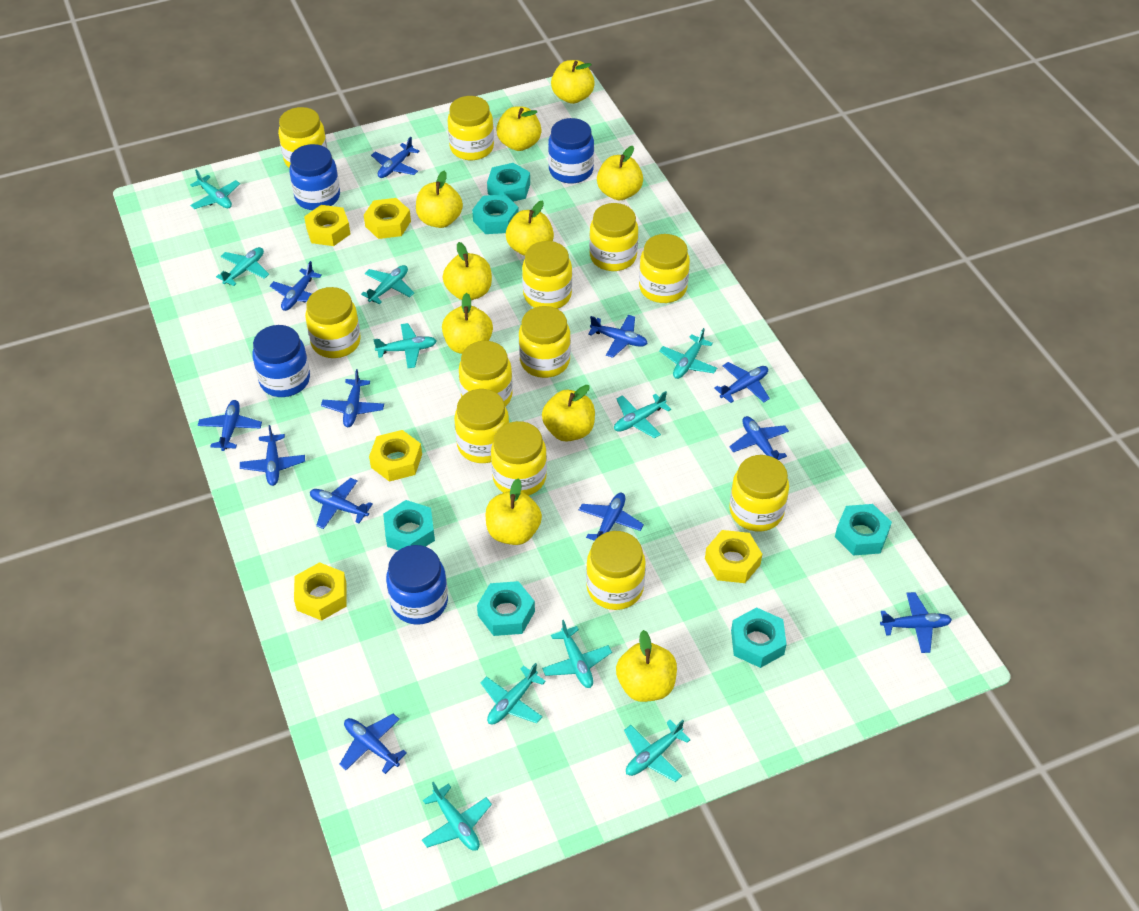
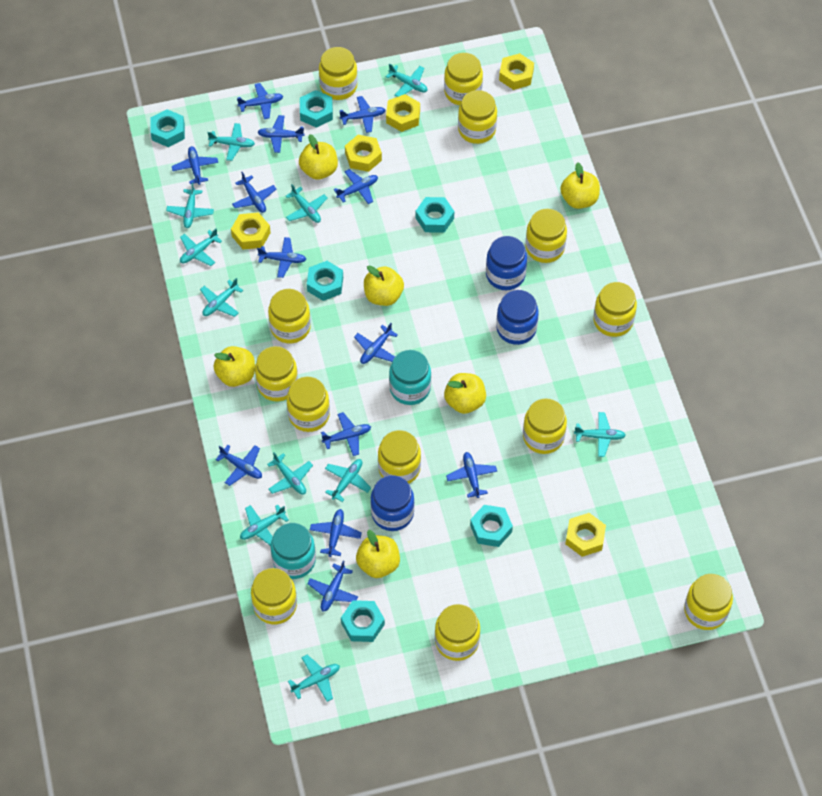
blue jar: 4 -> 3
blue plane: 12 -> 13
turquoise jar: 0 -> 2
turquoise plane: 10 -> 11
yellow apple: 10 -> 6
yellow jar: 12 -> 13

